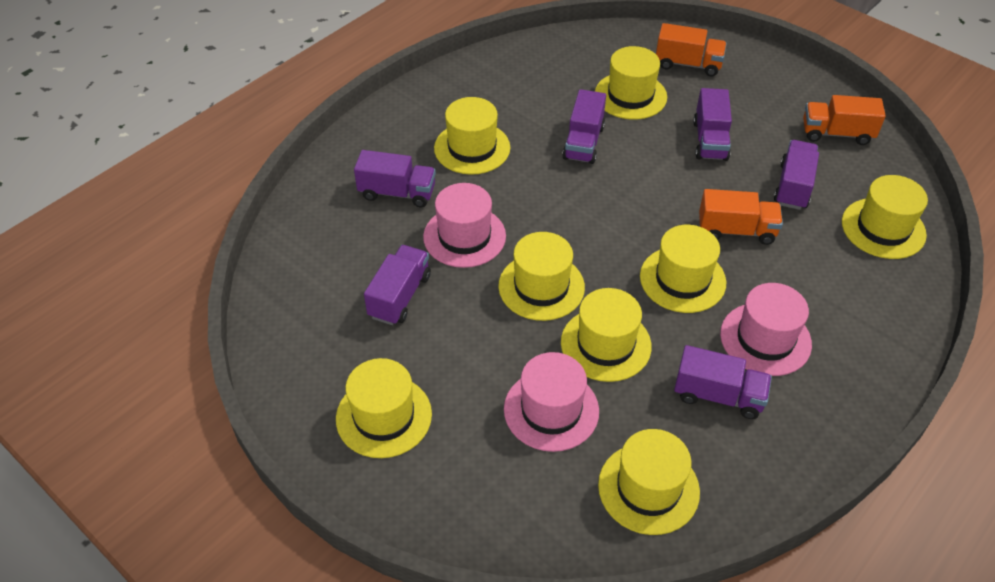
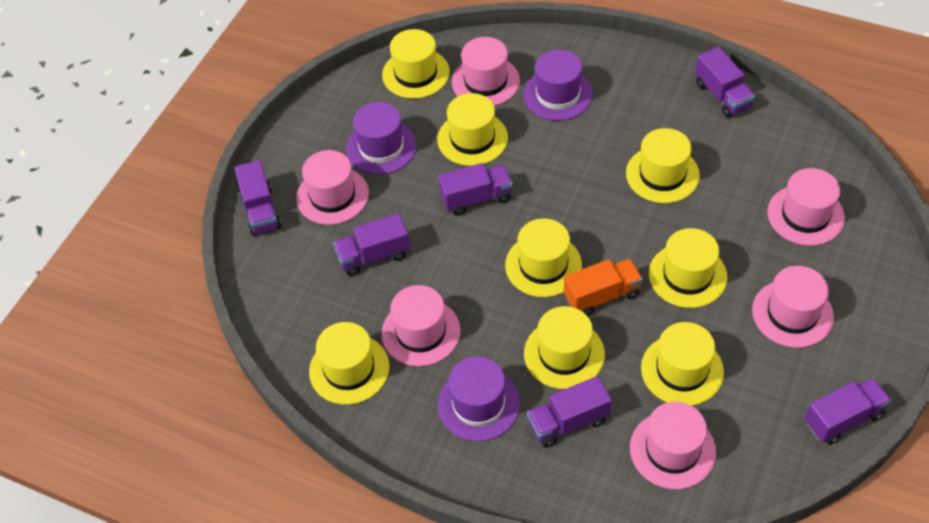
orange truck: 3 -> 1
pink hat: 3 -> 6
purple hat: 0 -> 3

